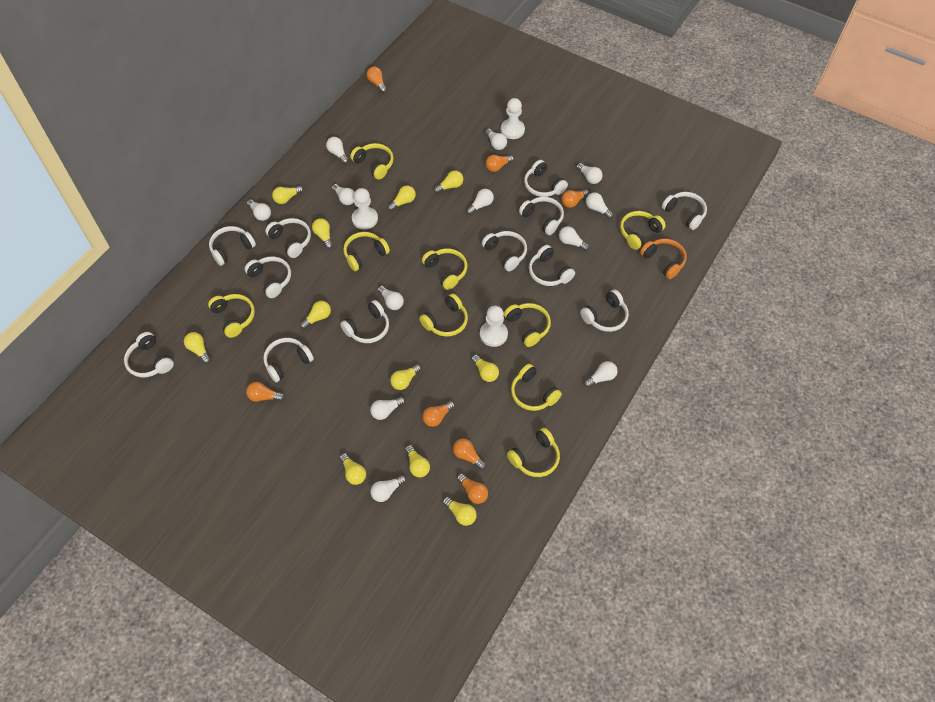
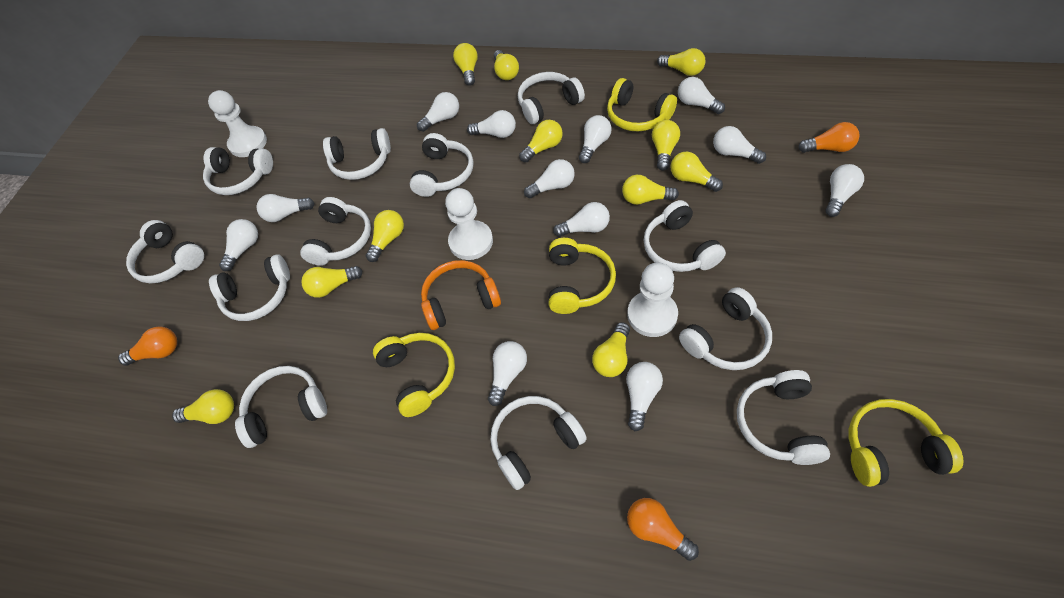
orange light bulb: 7 -> 3
yellow headphones: 9 -> 4

